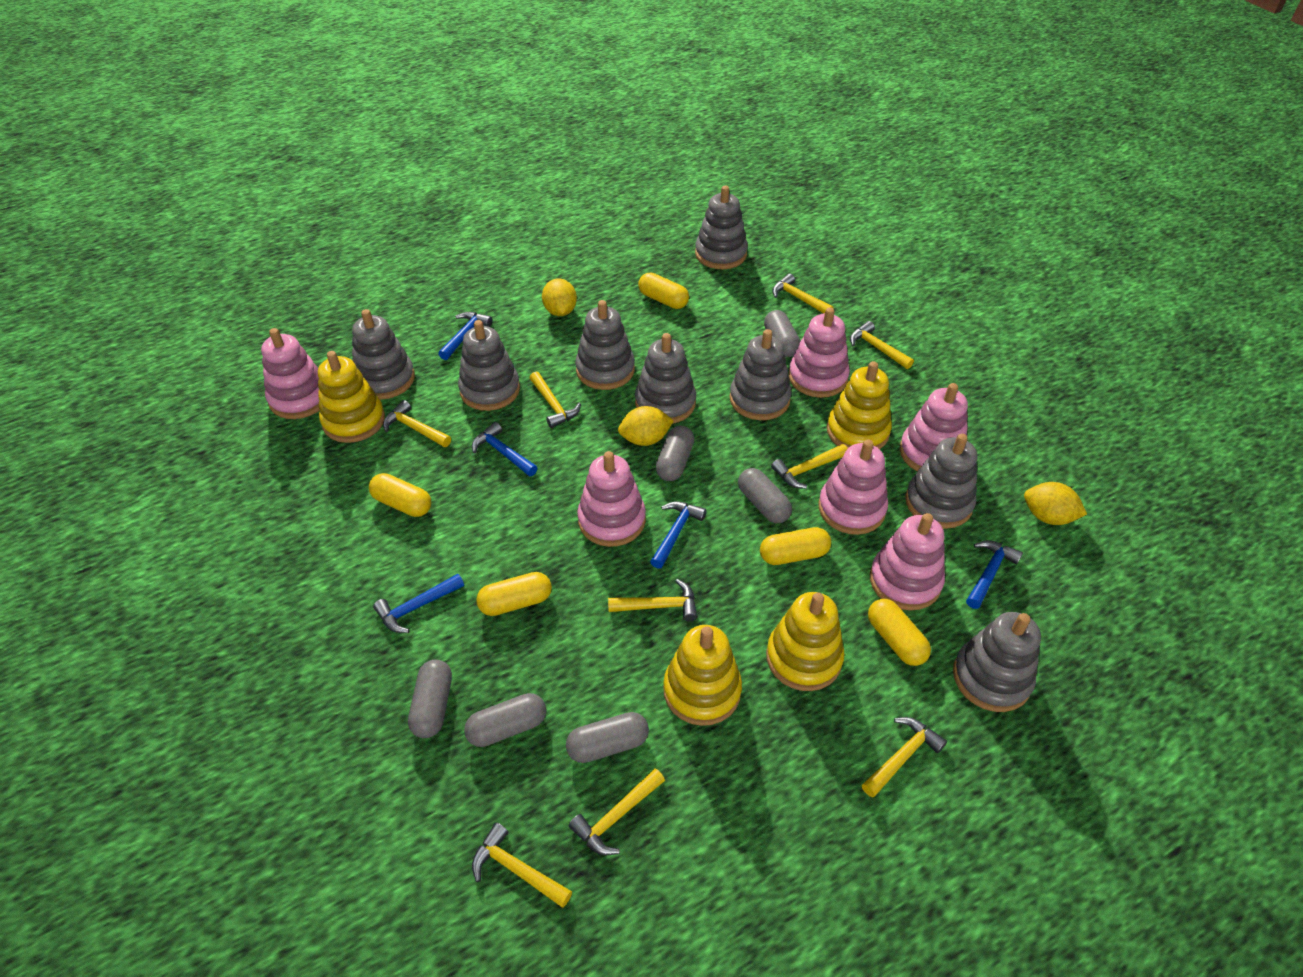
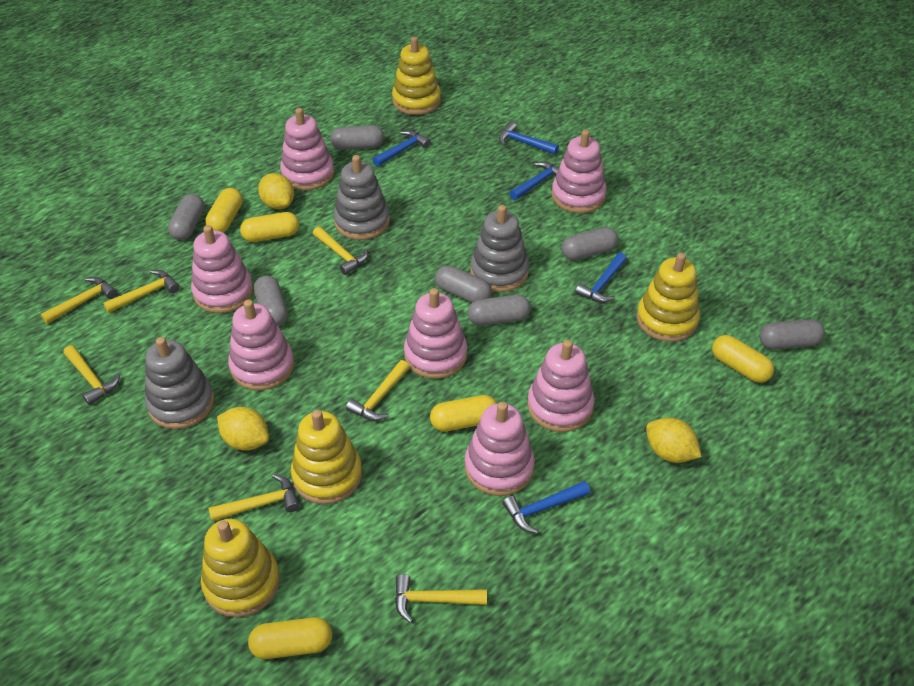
grey capsule: 6 -> 7
grey stacking toy: 8 -> 3
pink stacking toy: 6 -> 7
yellow hammer: 9 -> 7

